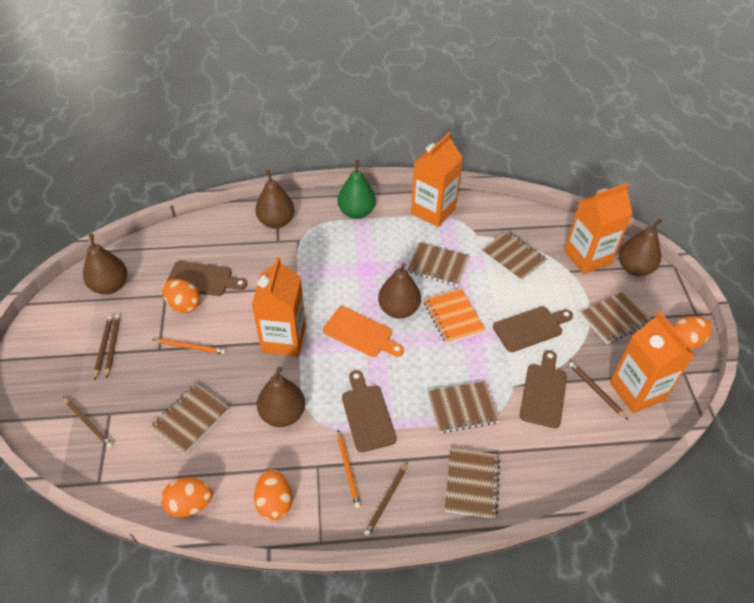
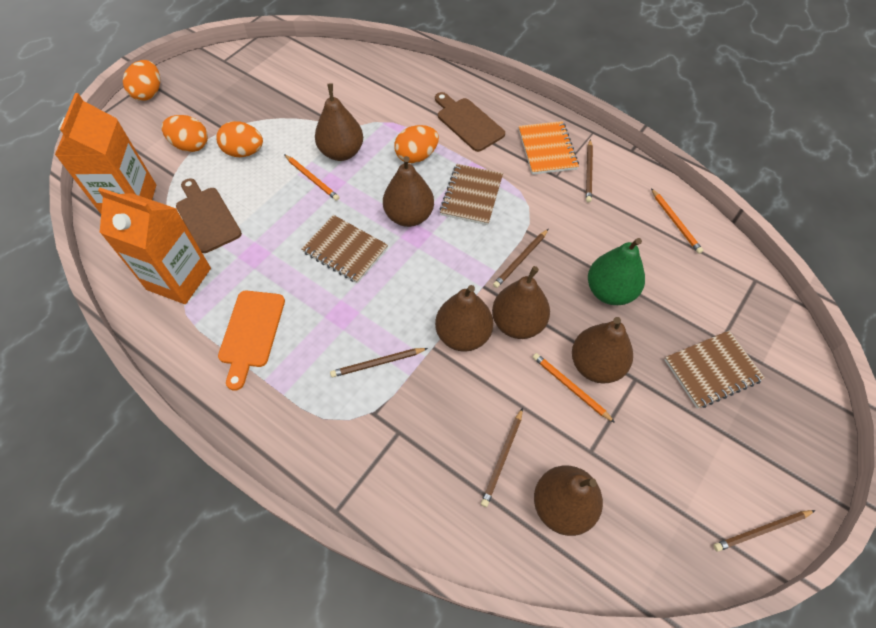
brown cutting board: 4 -> 2
brown notebook: 6 -> 3
brown pear: 5 -> 6
orange carton: 4 -> 2
orange pencil: 2 -> 3

